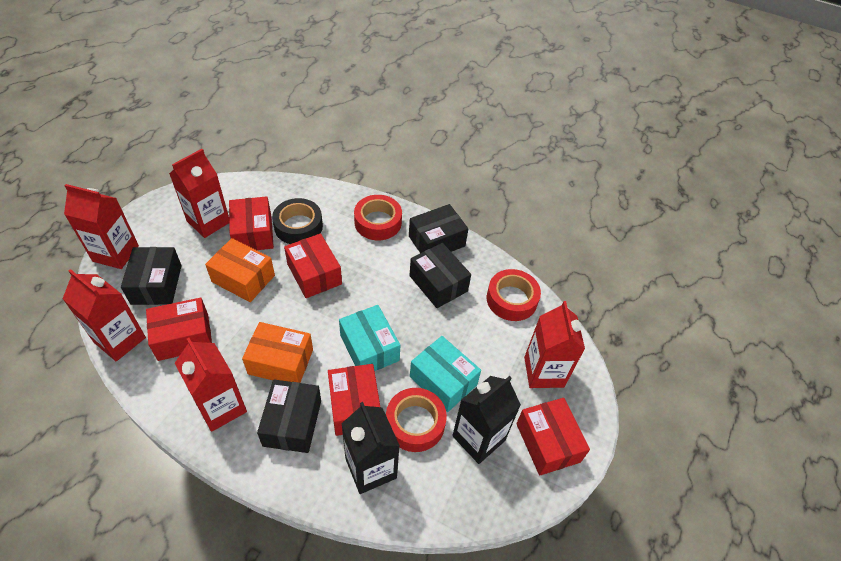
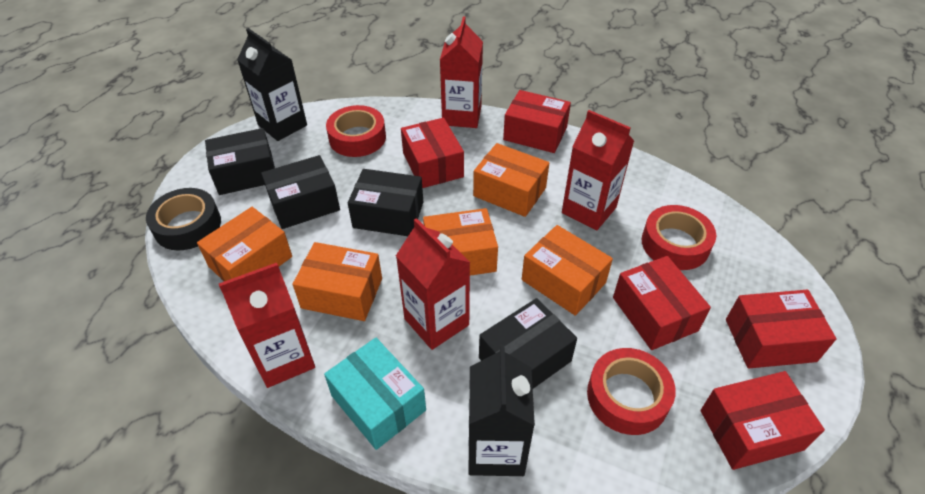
orange box: 2 -> 5
red carton: 5 -> 4
turquoise box: 2 -> 1

